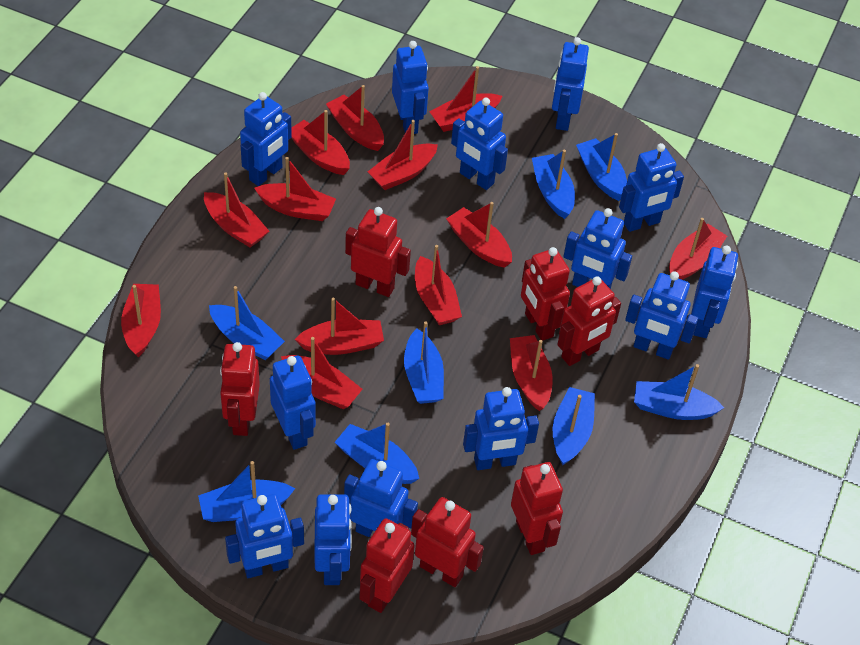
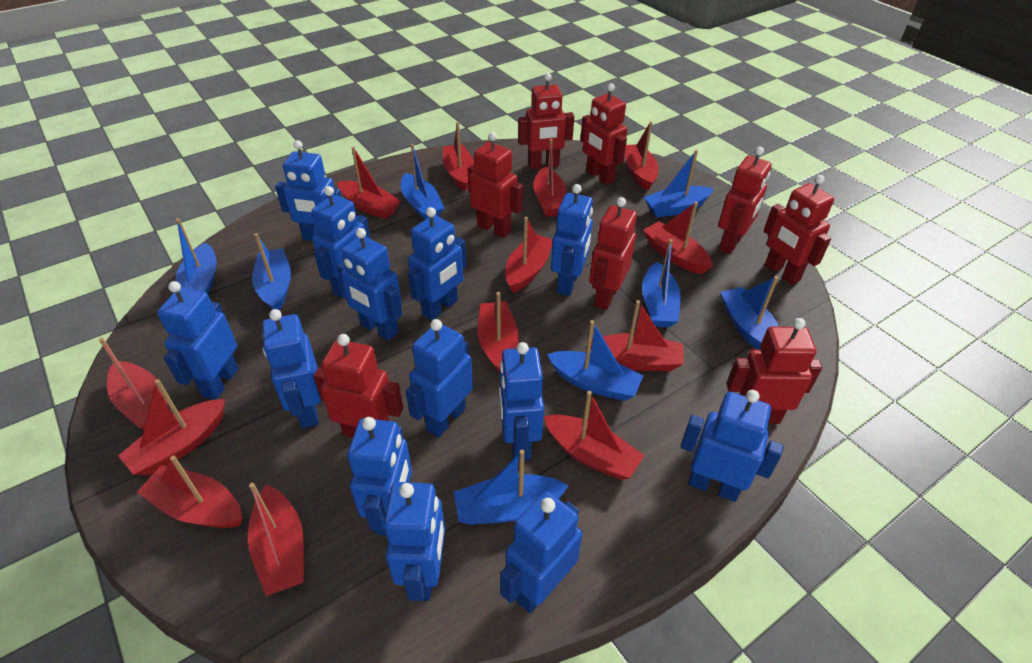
red robot: 7 -> 8

